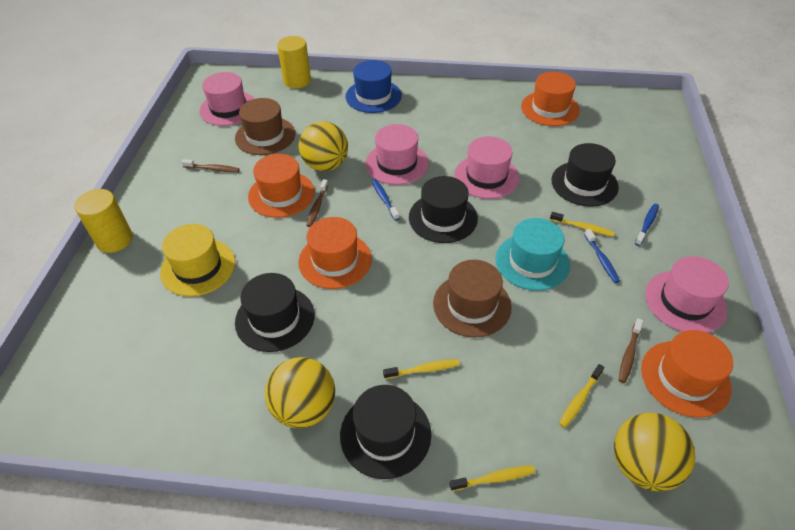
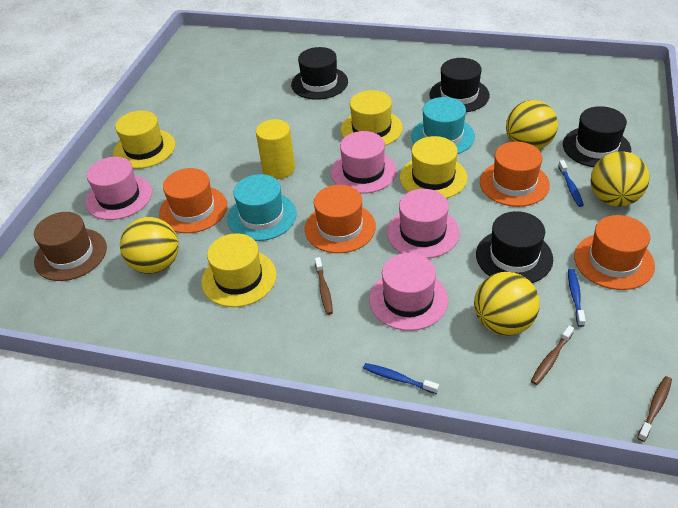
blue hat: 1 -> 0
brown hat: 2 -> 1
turquoise hat: 1 -> 2
yellow ball: 3 -> 4
yellow cylinder: 2 -> 1
yellow hat: 1 -> 4
yellow toothbrush: 4 -> 0

